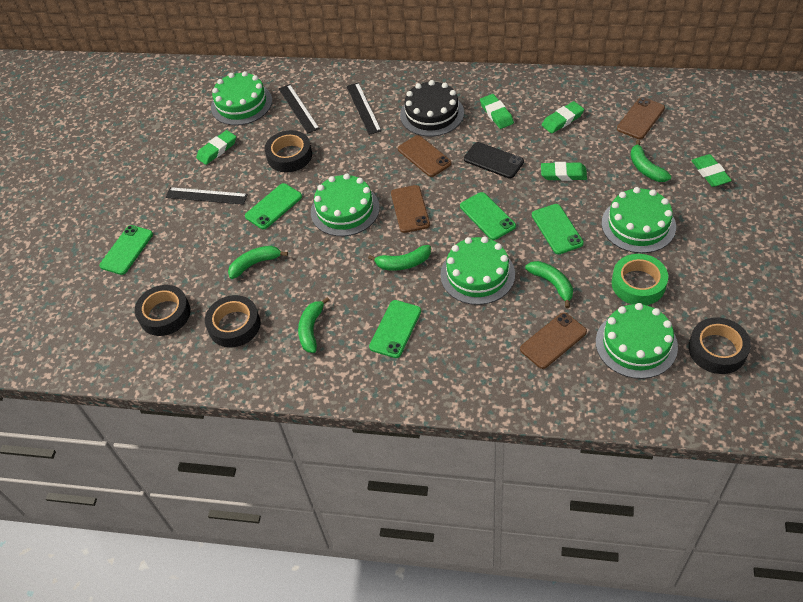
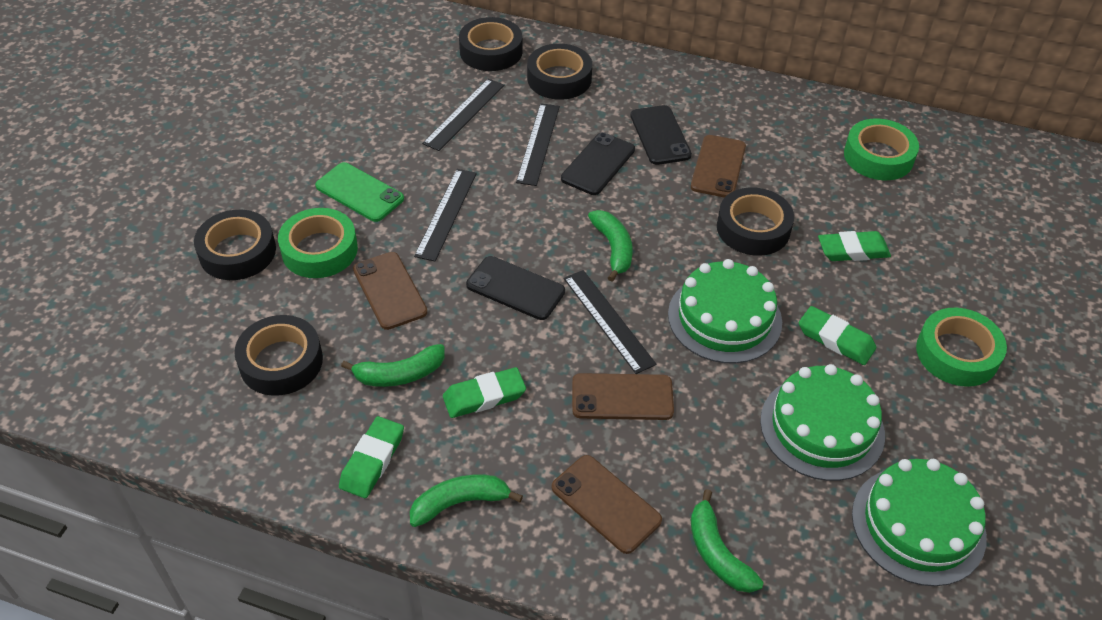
black cake: 1 -> 0
black phone: 1 -> 3
black ruler: 3 -> 4
black tape: 4 -> 5
green banana: 5 -> 4
green cake: 5 -> 3
green eraser: 5 -> 4
green phone: 5 -> 1
green tape: 1 -> 3

